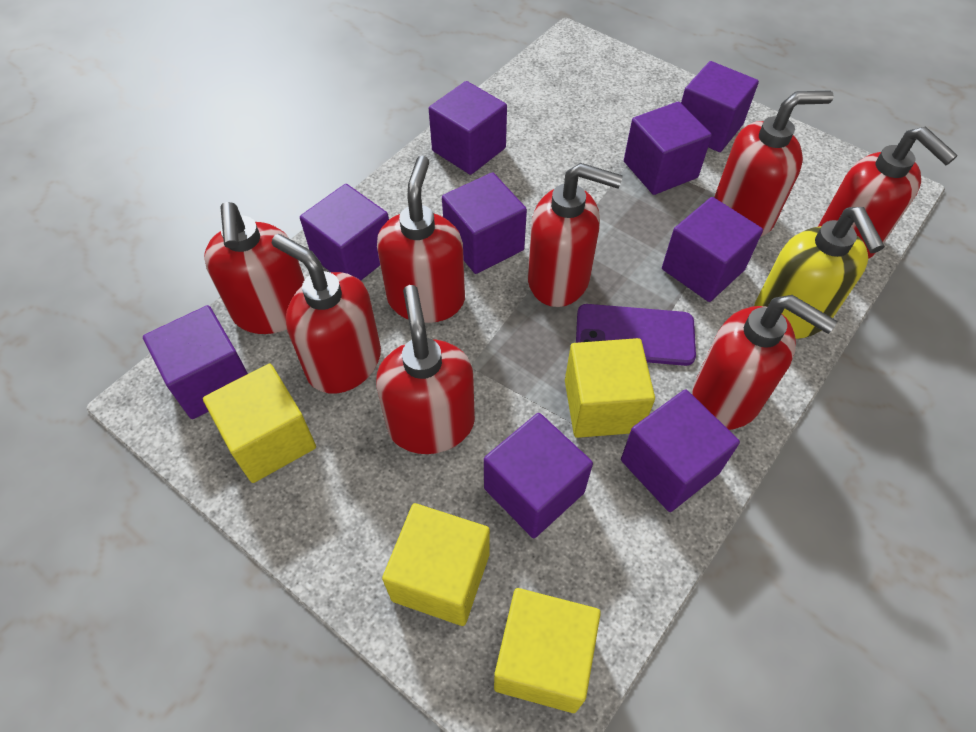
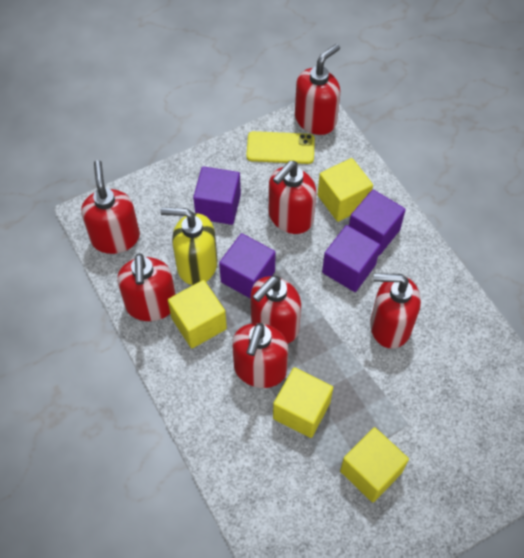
purple cube: 9 -> 4
purple phone: 1 -> 0
red soap dispenser: 8 -> 7
yellow phone: 0 -> 1

